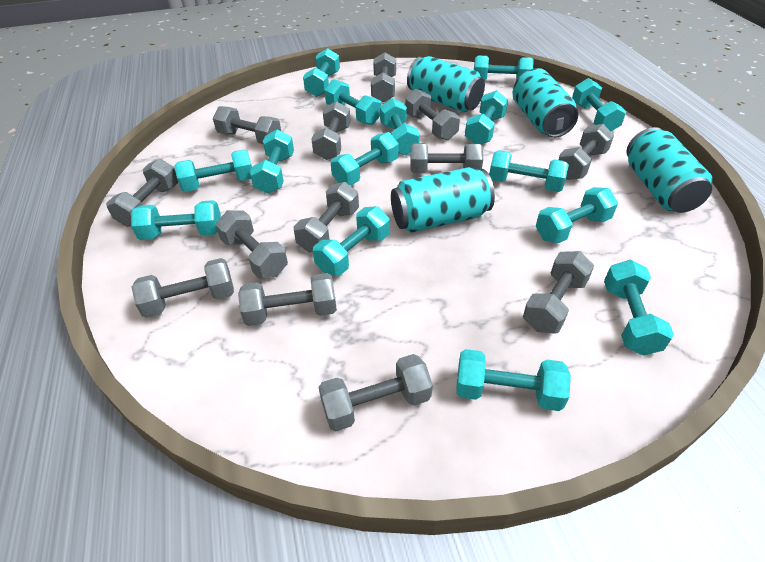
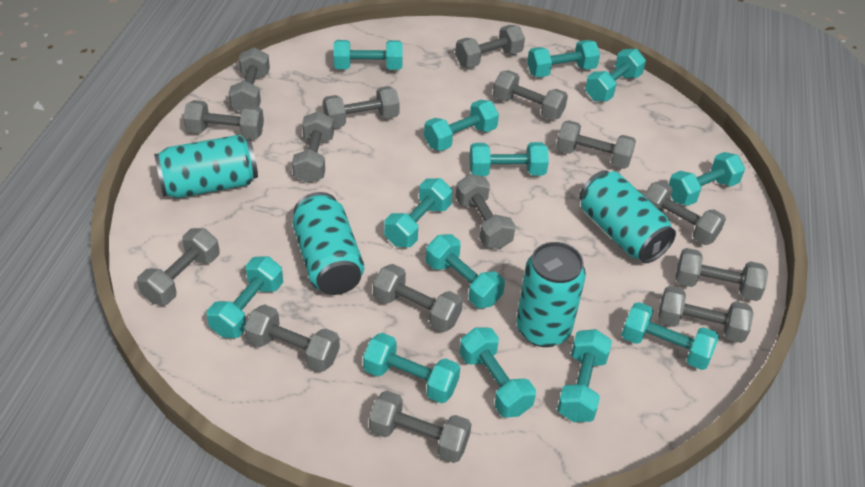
grey dumbbell: 13 -> 15
turquoise dumbbell: 15 -> 13

